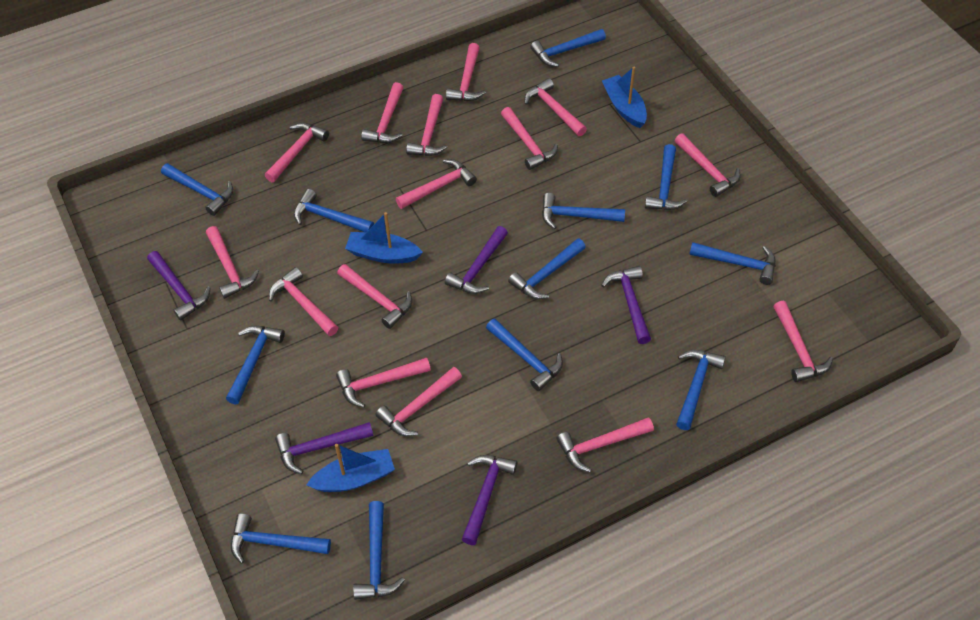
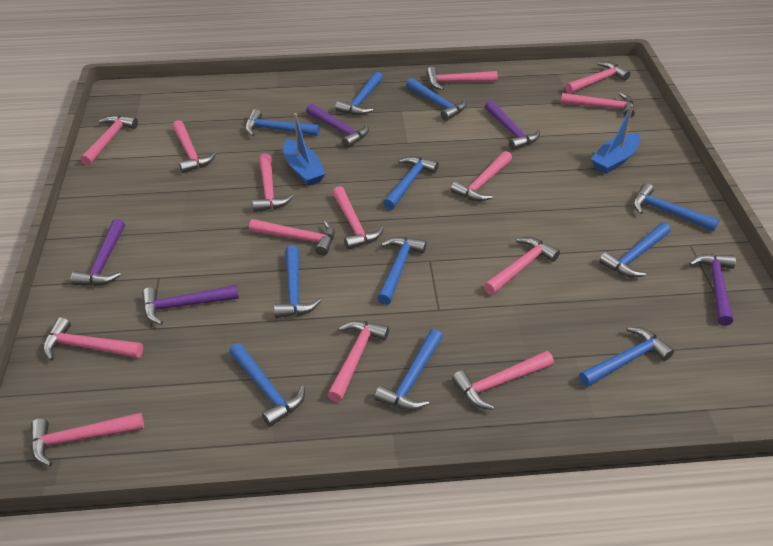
blue boat: 3 -> 2
blue hammer: 12 -> 11
pink hammer: 15 -> 14

